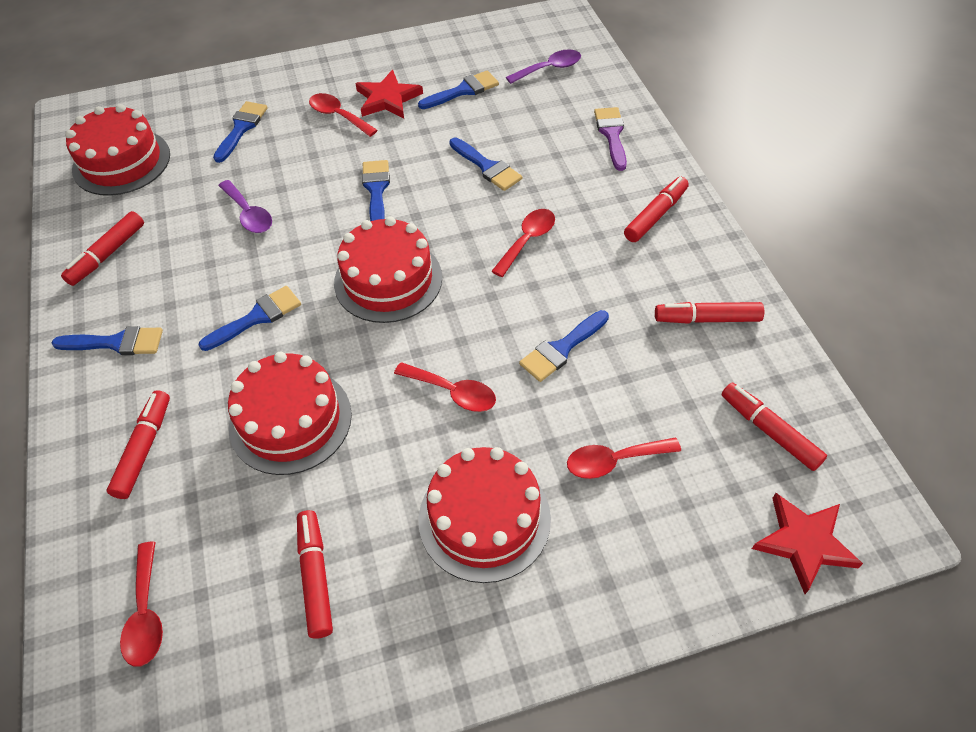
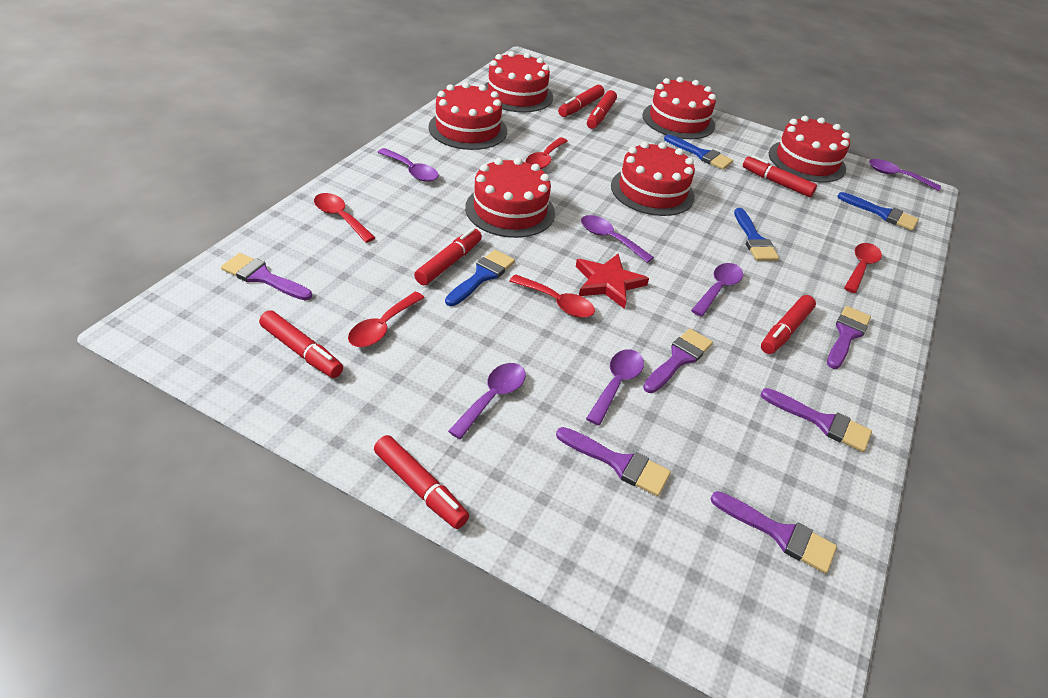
blue brush: 7 -> 4
purple brush: 1 -> 6
purple spoon: 2 -> 6
red cake: 4 -> 6
red marker: 6 -> 7
red star: 2 -> 1

